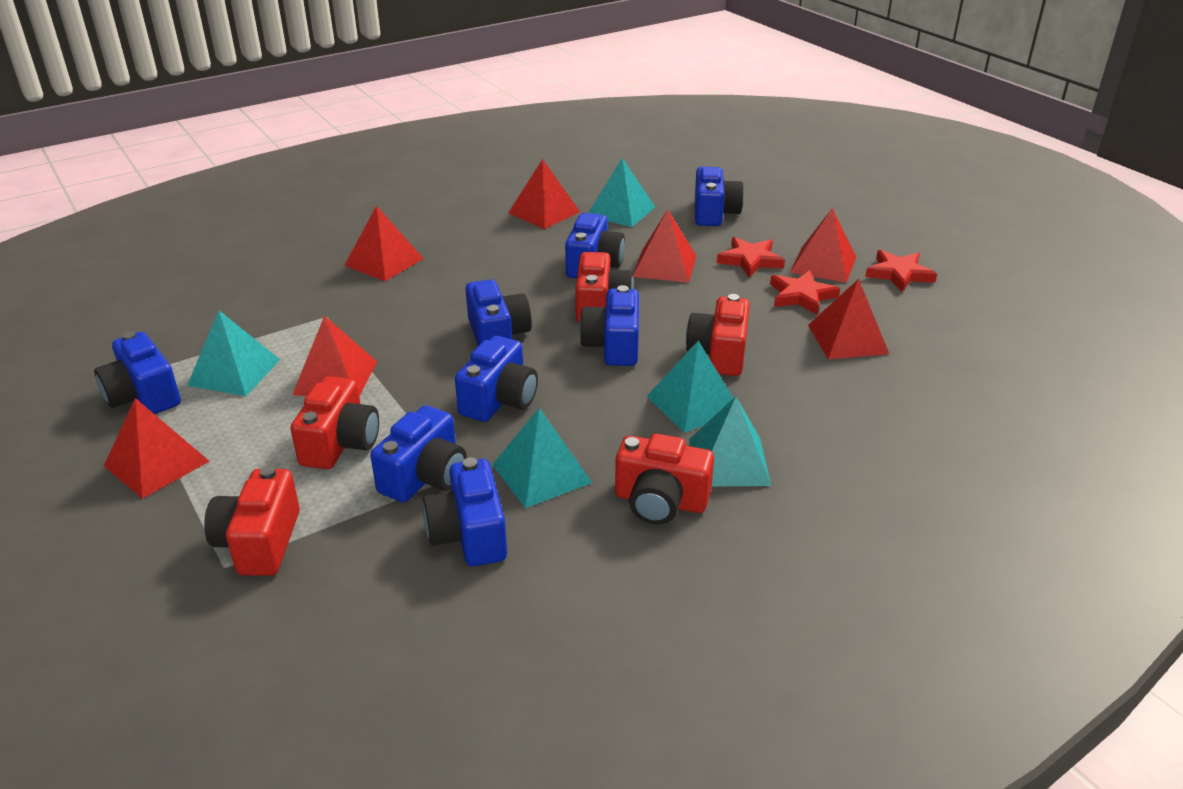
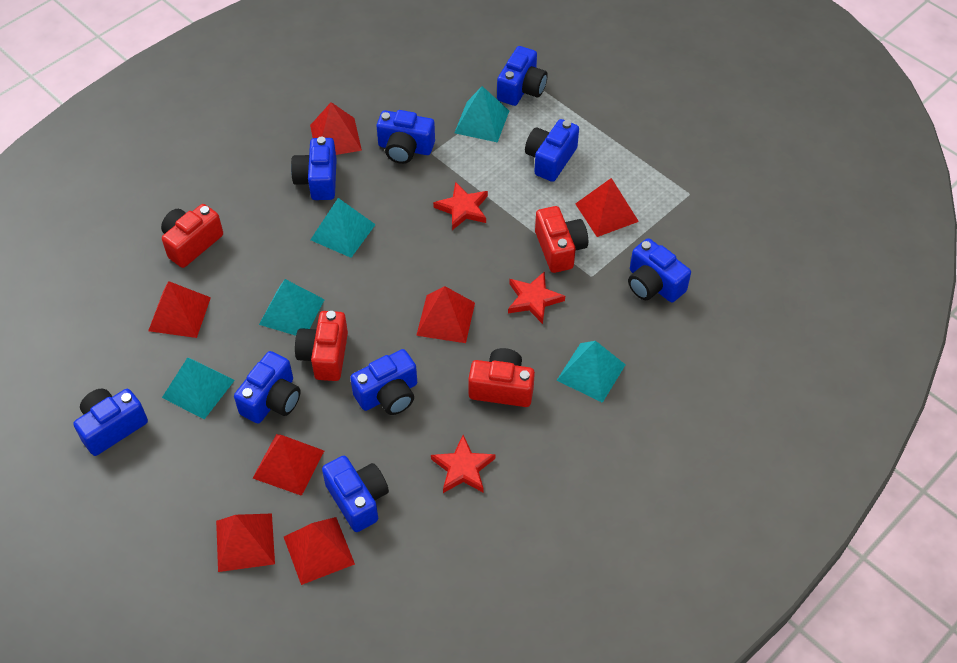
blue camera: 8 -> 9
red camera: 5 -> 4

